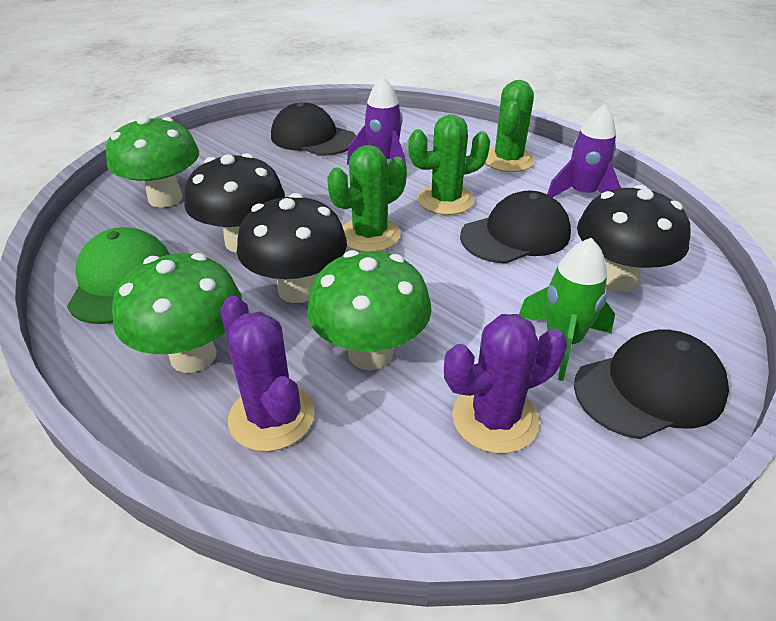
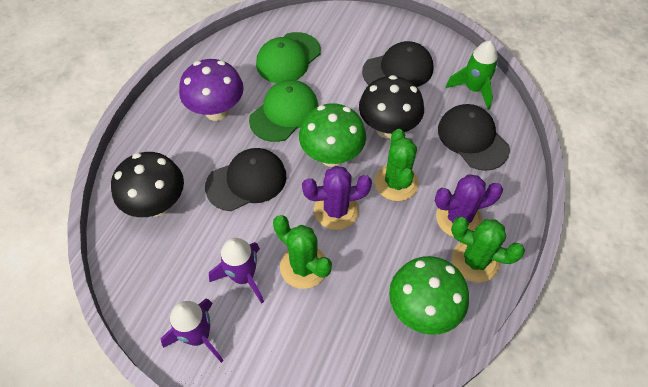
black mushroom: 3 -> 2
green cap: 1 -> 2
green mushroom: 3 -> 2
purple mushroom: 0 -> 1

